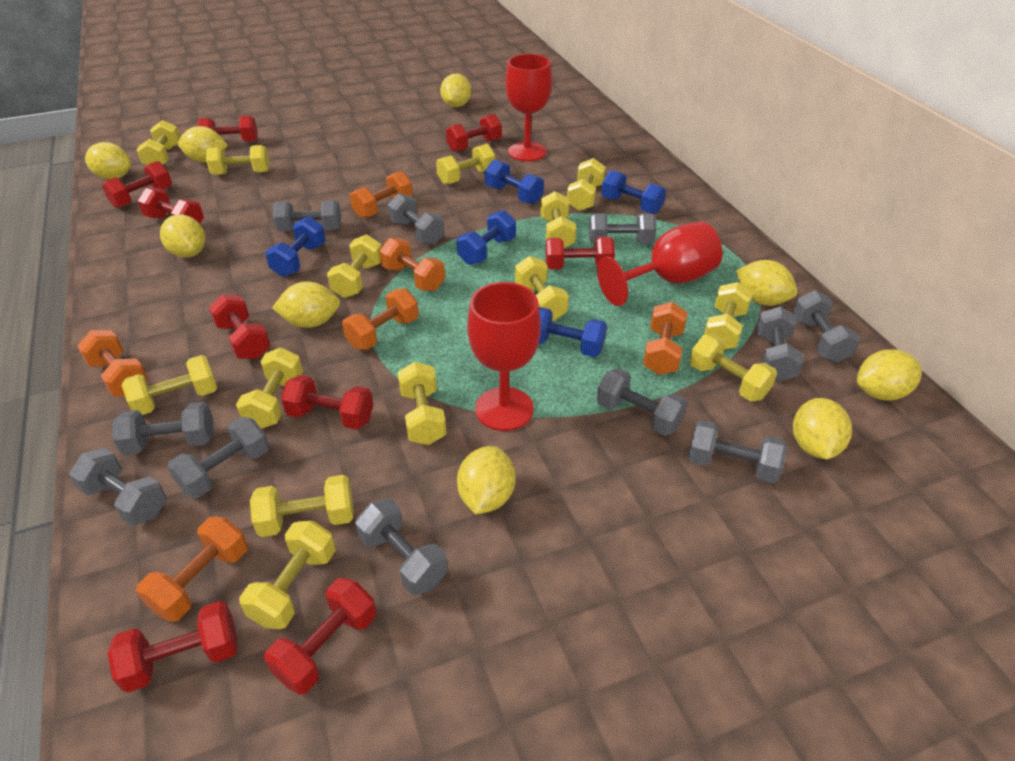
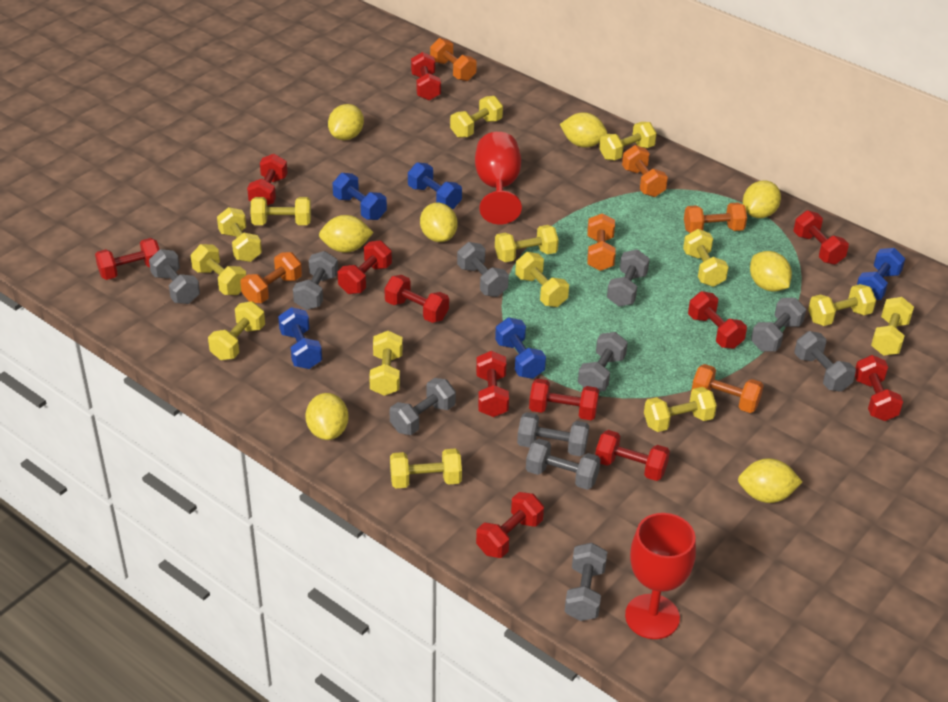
red dumbbell: 9 -> 12
red goblet: 3 -> 2
yellow lemon: 9 -> 8

